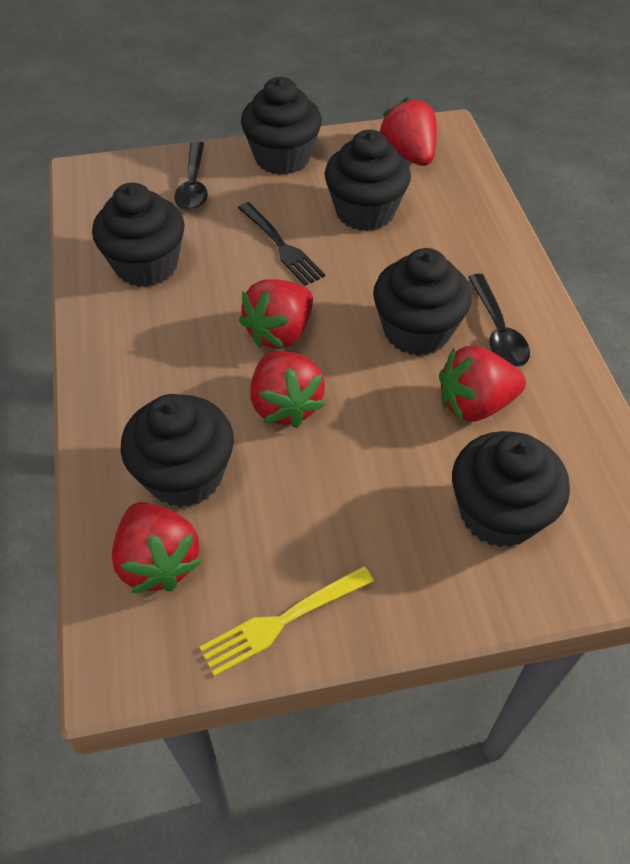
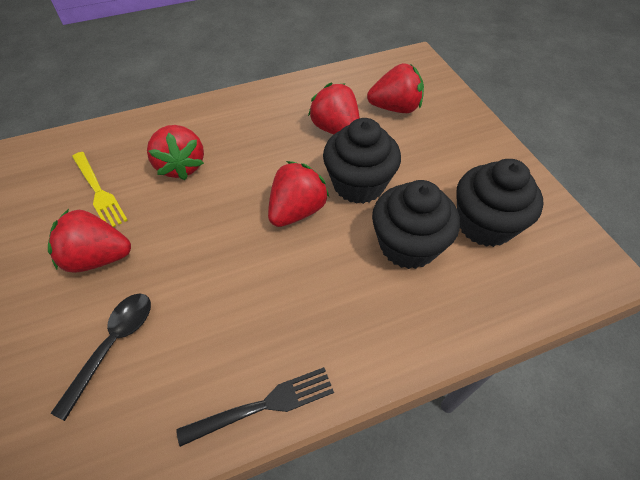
black cupcake: 6 -> 3
black spoon: 2 -> 1

